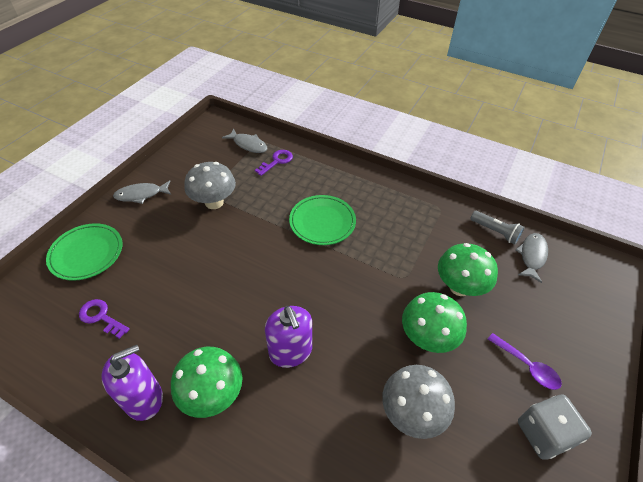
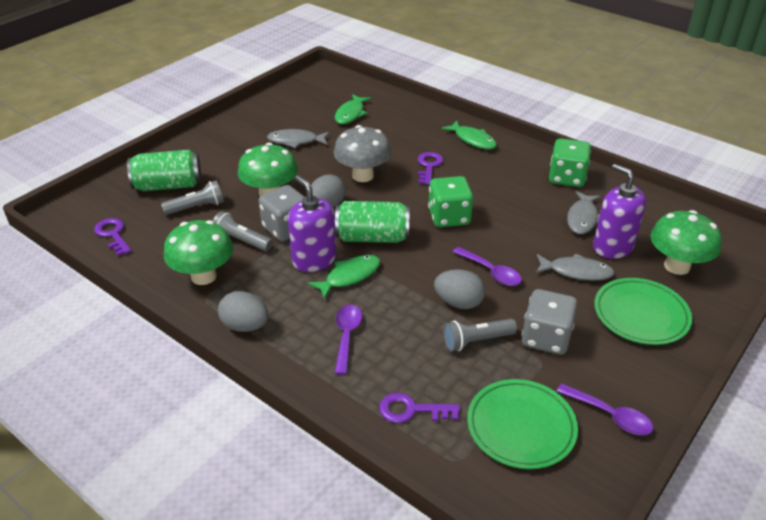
green can: 0 -> 2
green dice: 0 -> 2
green fish: 0 -> 3
grey dice: 1 -> 2
grey egg: 0 -> 3
grey flashlight: 1 -> 3
grey mushroom: 2 -> 1
purple key: 2 -> 3
purple spoon: 1 -> 3

